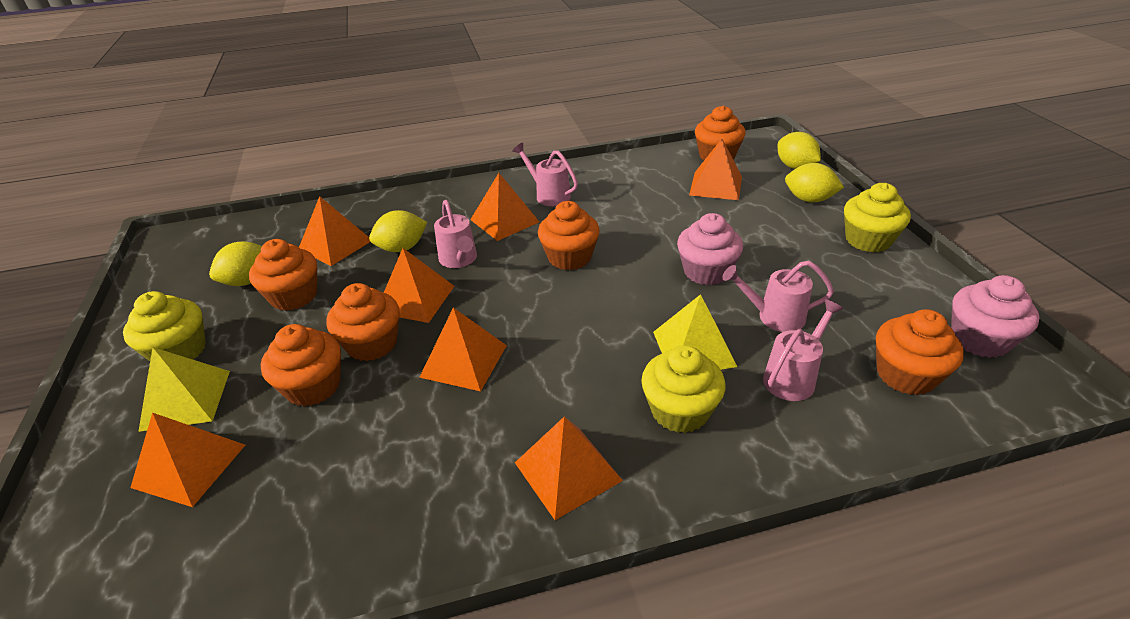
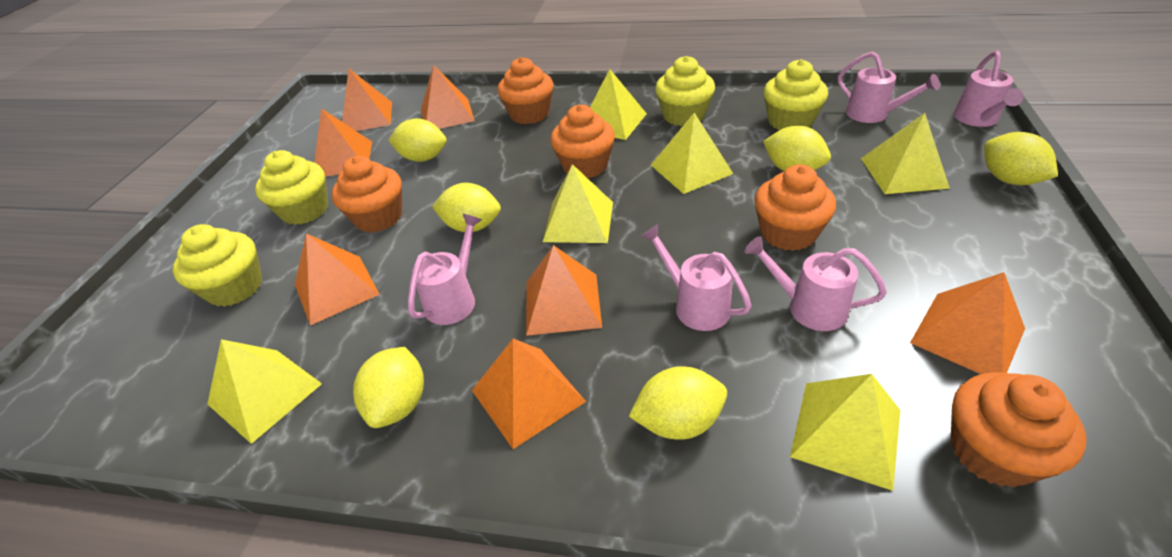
orange cupcake: 6 -> 5
pink cupcake: 2 -> 0
pink watering can: 4 -> 5
yellow cupcake: 3 -> 4
yellow lemon: 4 -> 6
yellow pyramid: 2 -> 6

